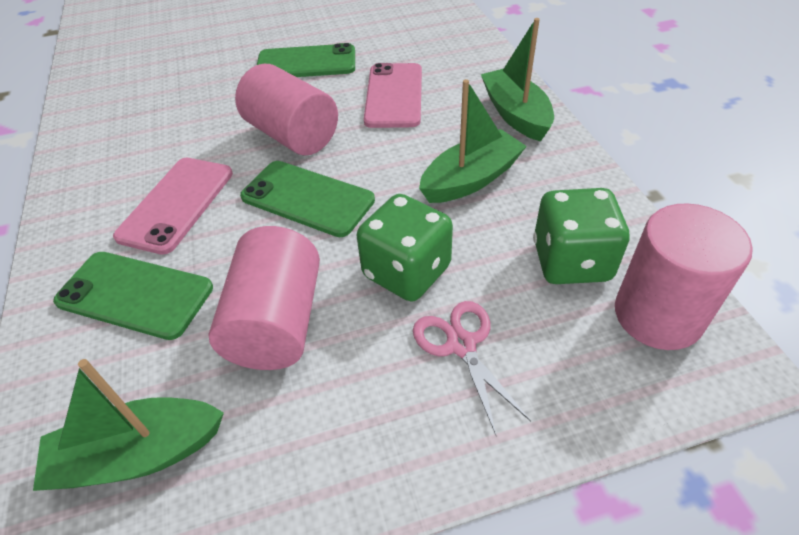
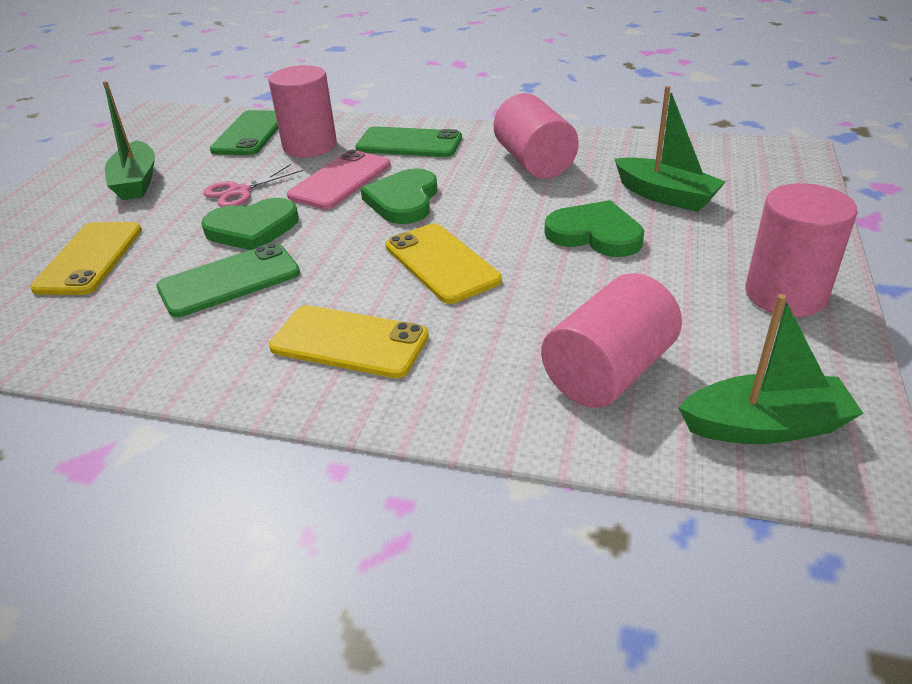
green dice: 2 -> 0
green heart: 0 -> 3
pink cylinder: 3 -> 4
pink phone: 2 -> 1
yellow phone: 0 -> 3

